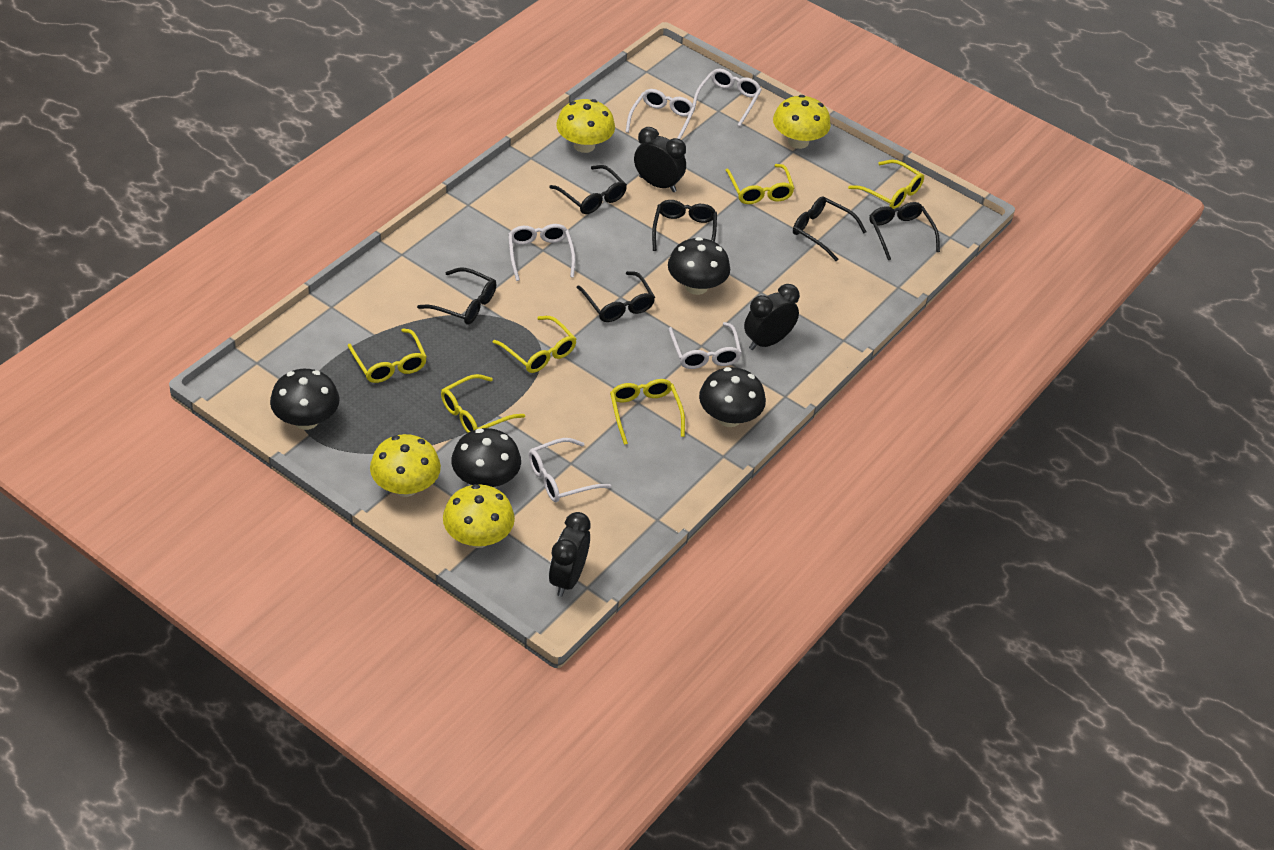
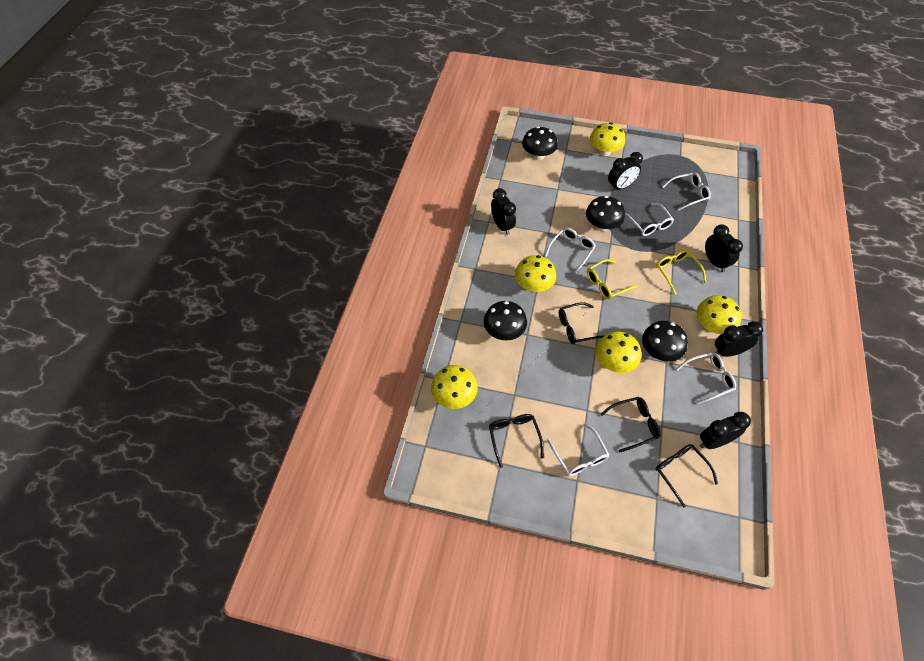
black clock: 3 -> 5
black glasses: 6 -> 4
yellow glasses: 6 -> 2
yellow mushroom: 4 -> 5

